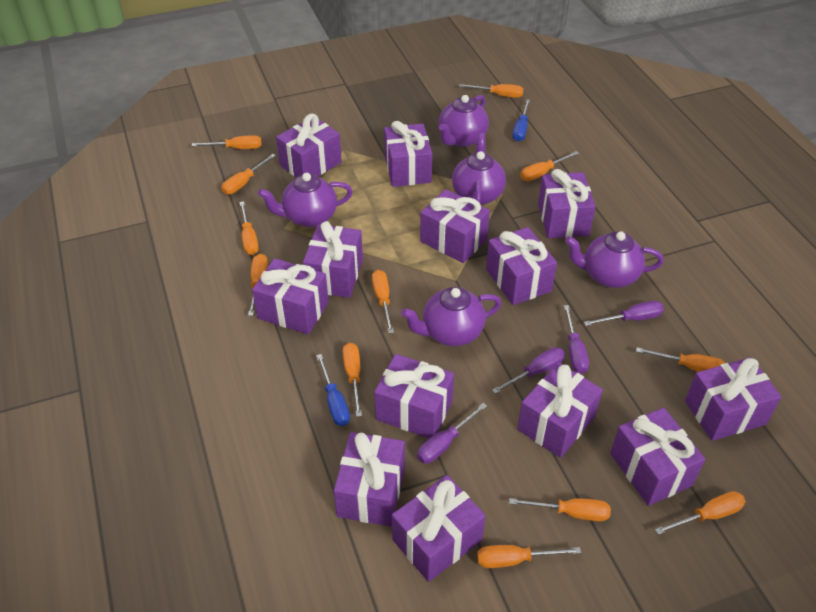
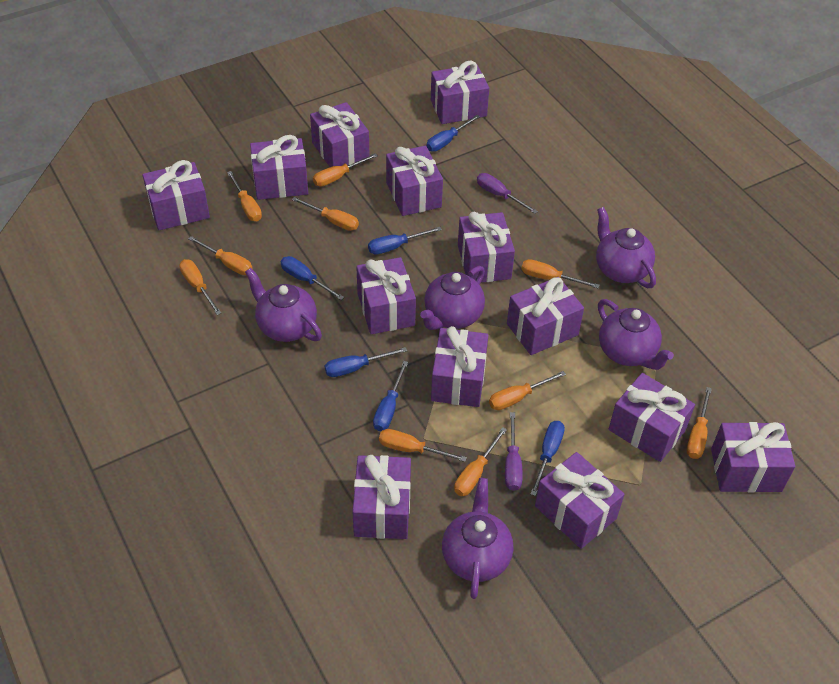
blue screwdriver: 2 -> 6
orange screwdriver: 12 -> 10
purple screwdriver: 4 -> 2

